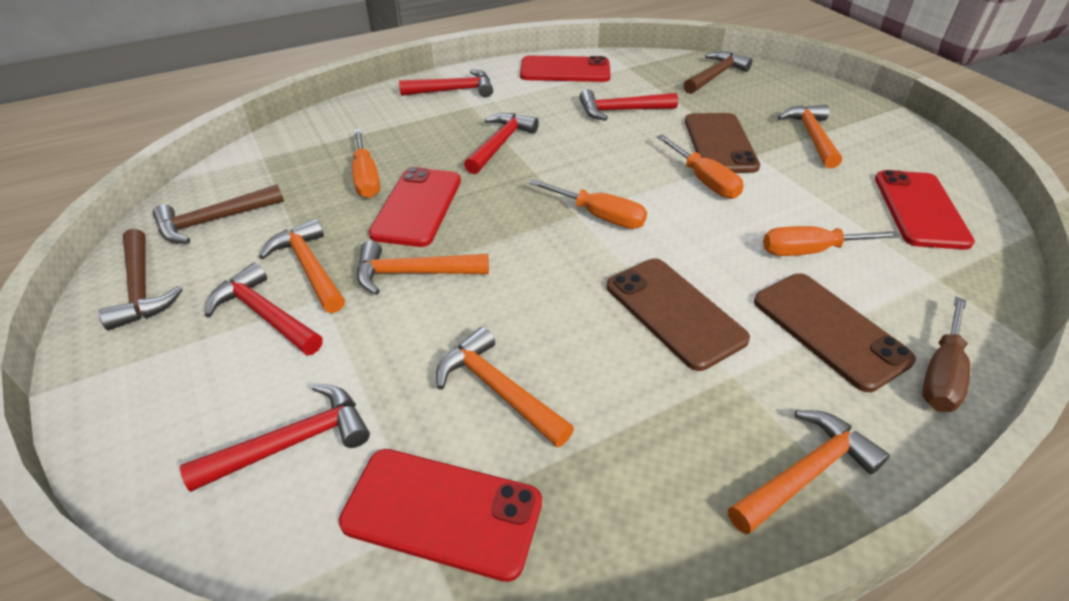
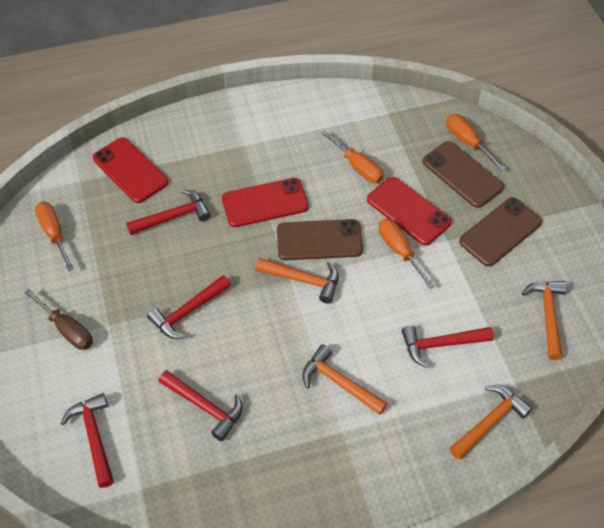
brown hammer: 3 -> 0
orange hammer: 5 -> 4
red phone: 4 -> 3

